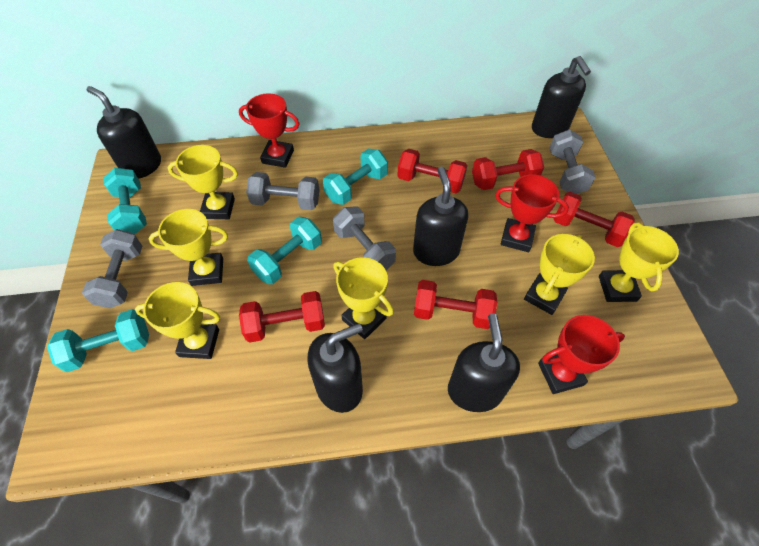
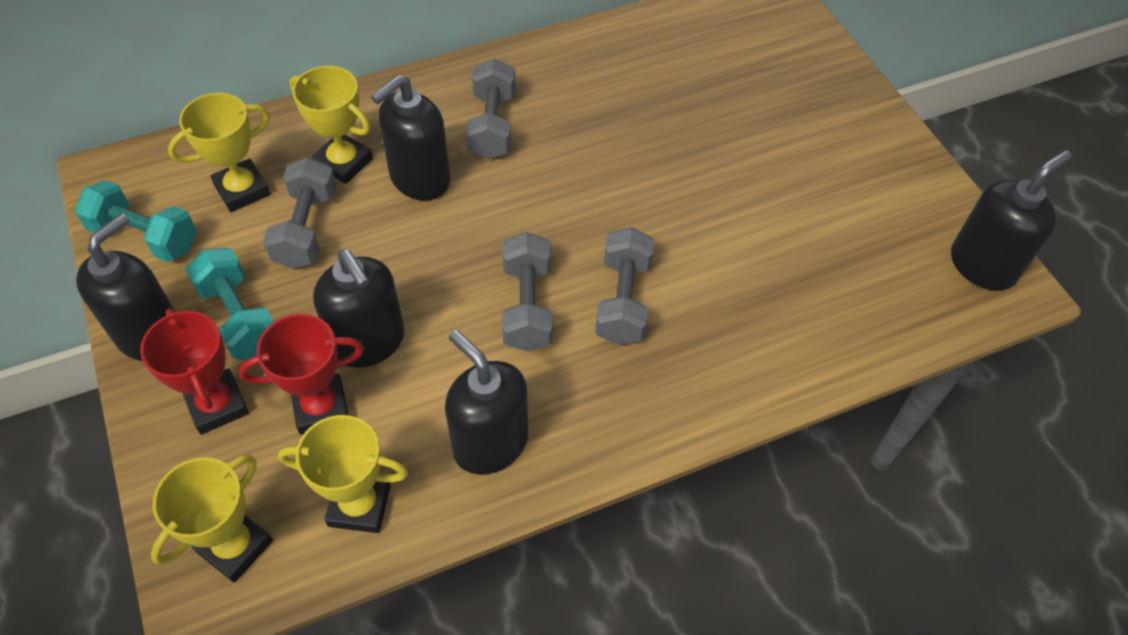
red dumbbell: 5 -> 0
red trophy: 3 -> 2
turquoise dumbbell: 4 -> 2
yellow trophy: 6 -> 4

